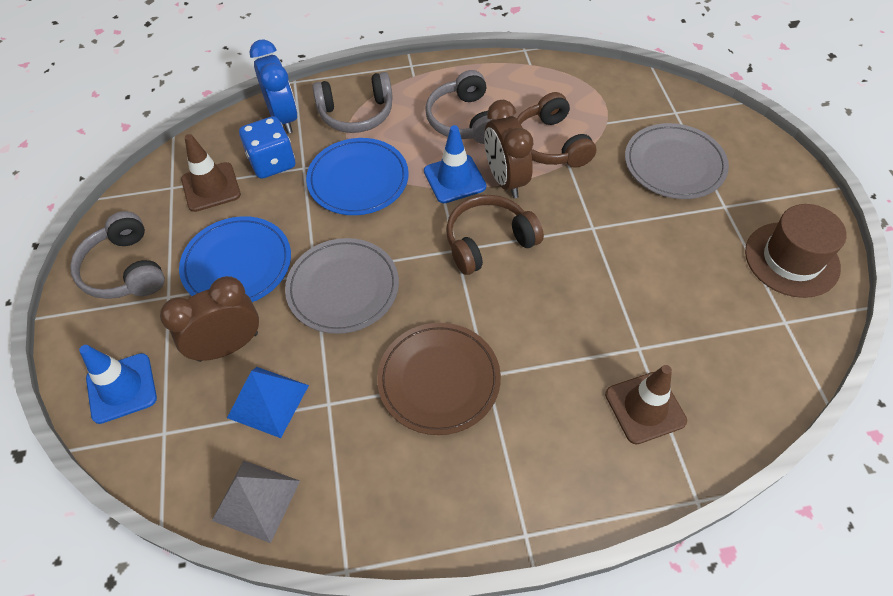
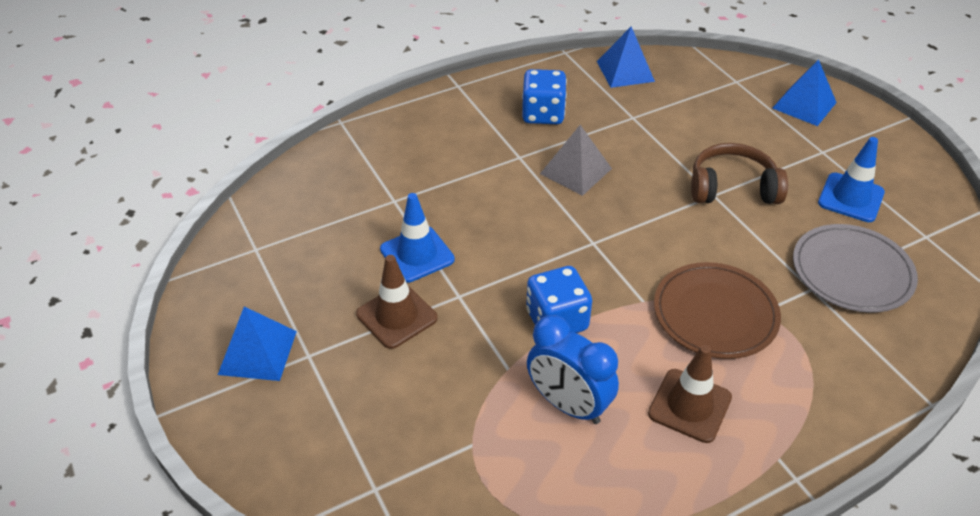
blue dice: 1 -> 2
blue plate: 2 -> 0
blue pyramid: 1 -> 3
brown clock: 2 -> 0
brown hat: 1 -> 0
brown headphones: 2 -> 1
grey headphones: 3 -> 0
grey plate: 2 -> 1

